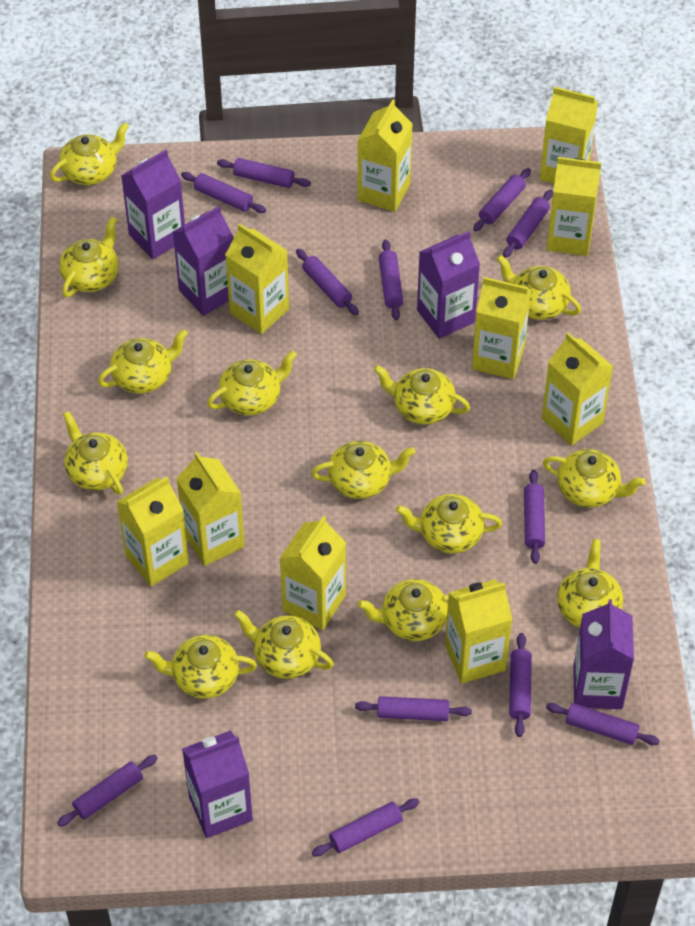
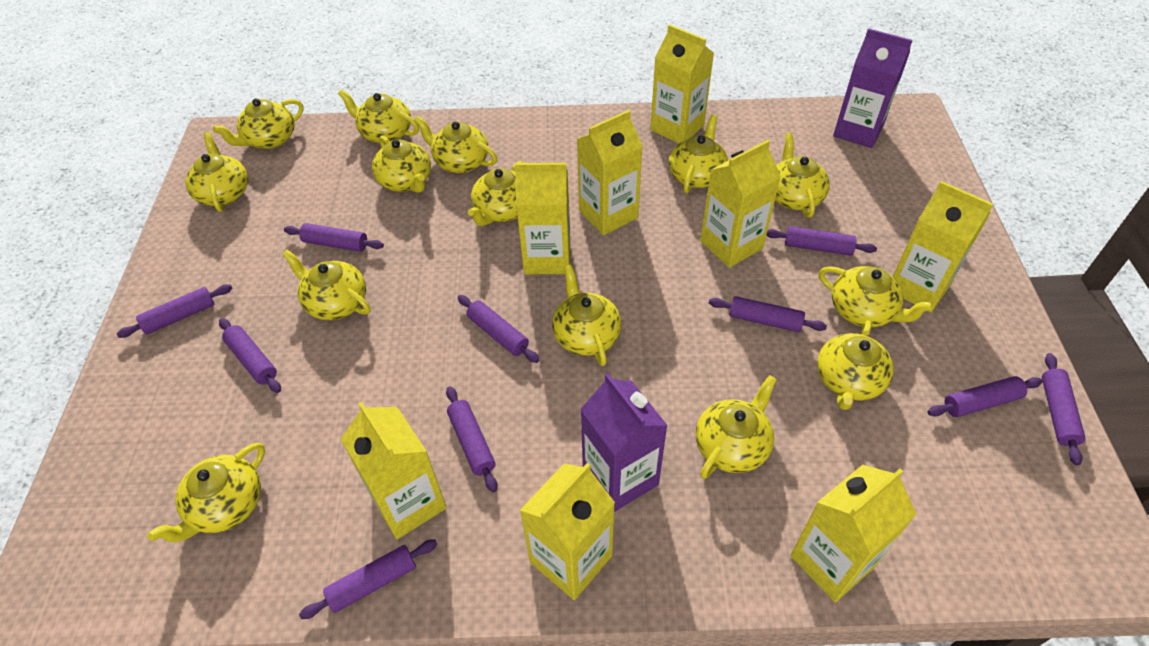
purple carton: 5 -> 2
purple rolling pin: 12 -> 10
yellow carton: 10 -> 8

